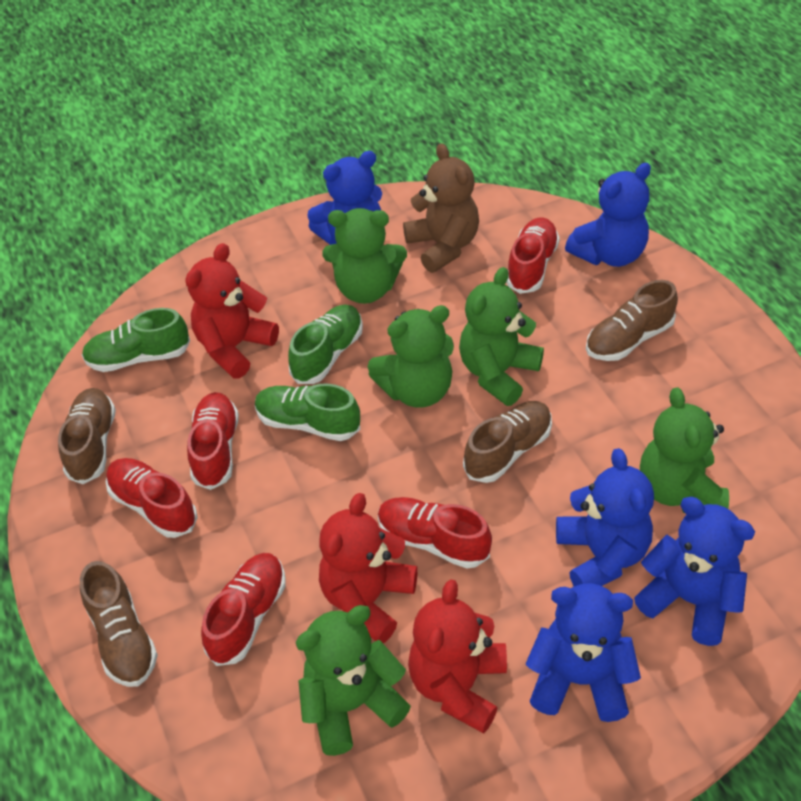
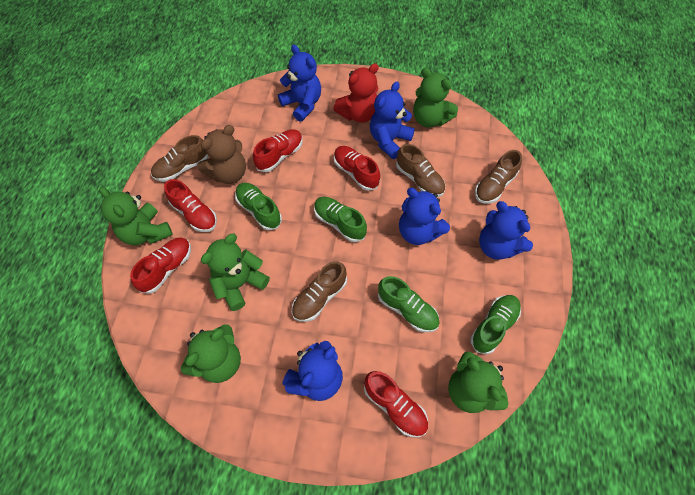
green shoe: 3 -> 4
red teddy bear: 3 -> 1

